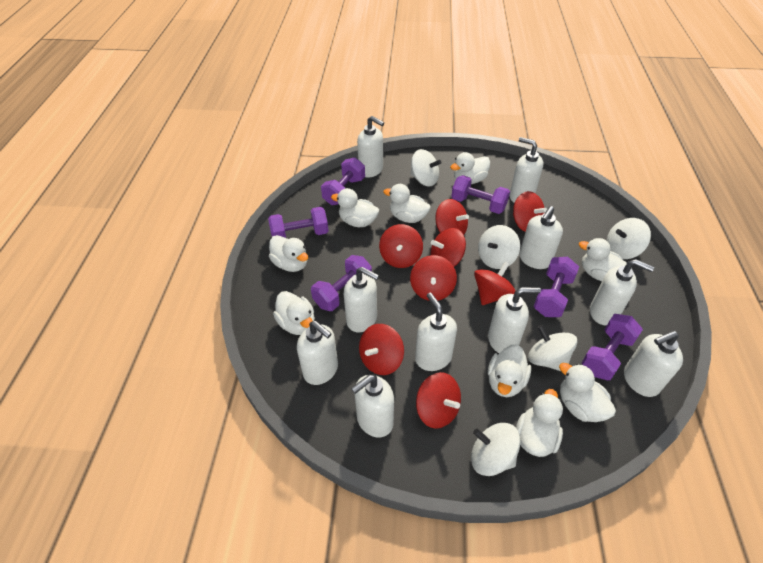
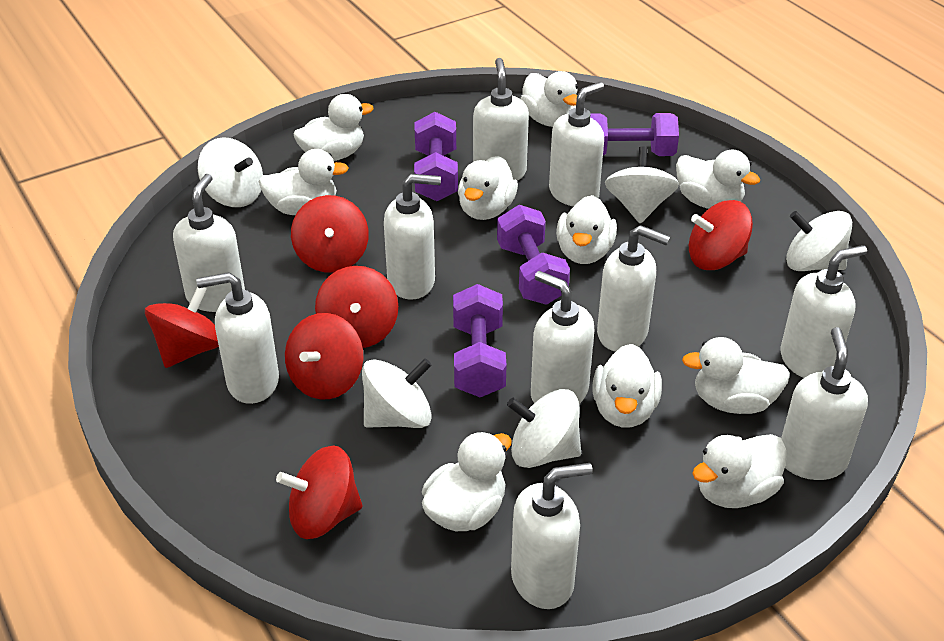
purple dumbbell: 6 -> 4
red spinning top: 8 -> 6
white duck: 9 -> 10

